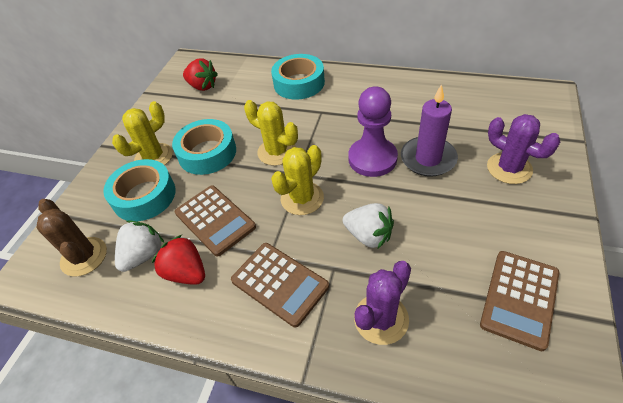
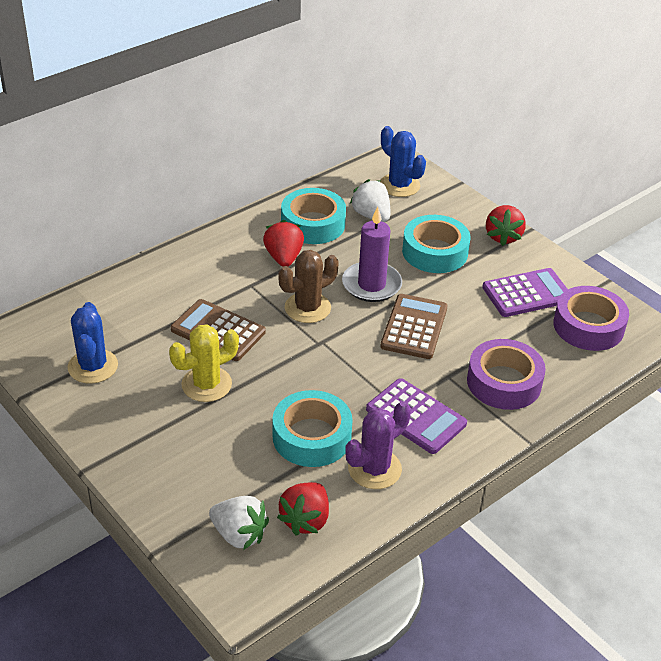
blue cactus: 0 -> 2
brown calculator: 3 -> 2
purple cactus: 2 -> 1
purple calculator: 0 -> 2
purple pawn: 1 -> 0
purple tape: 0 -> 2
red strawberry: 2 -> 3
yellow cactus: 3 -> 1

